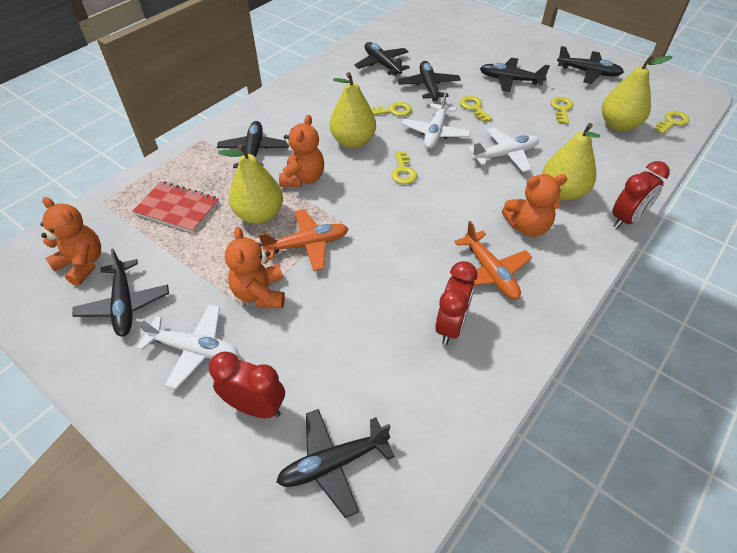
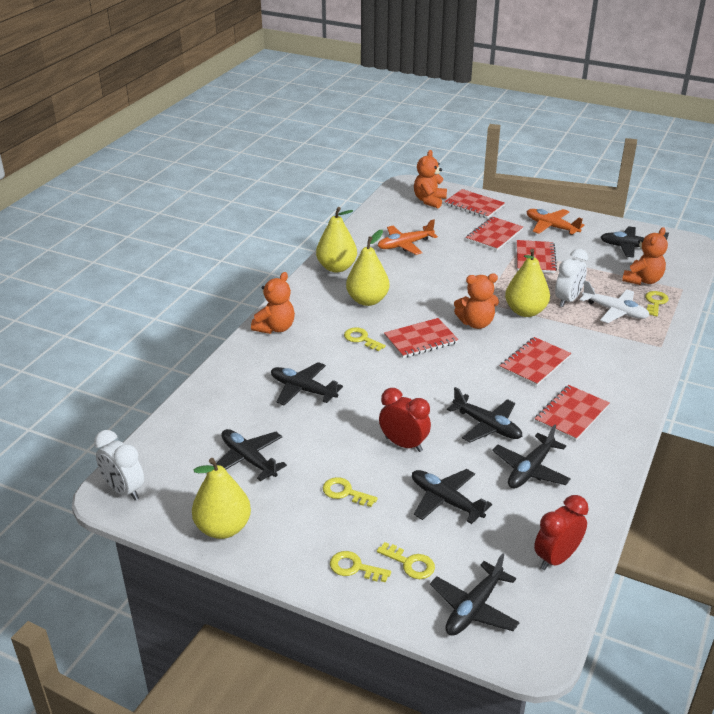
red clock: 3 -> 2
red notebook: 1 -> 6
white clock: 0 -> 2
white plane: 3 -> 1

